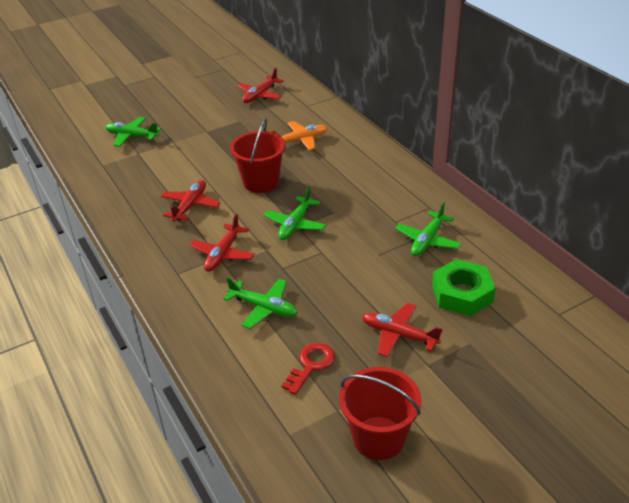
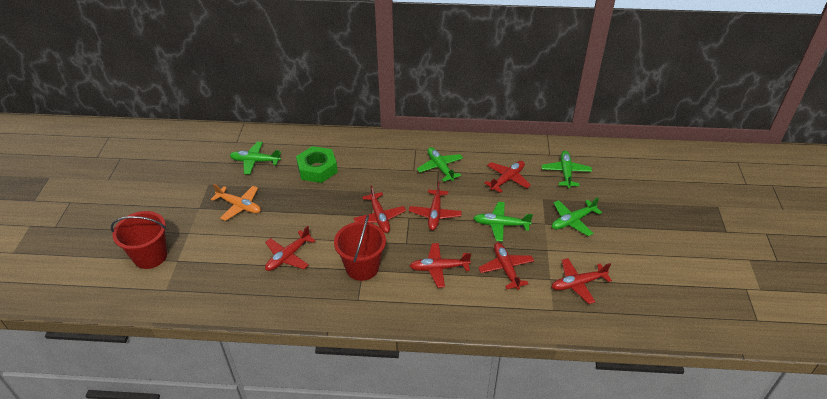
green plane: 4 -> 5
red key: 1 -> 0
red plane: 4 -> 7

